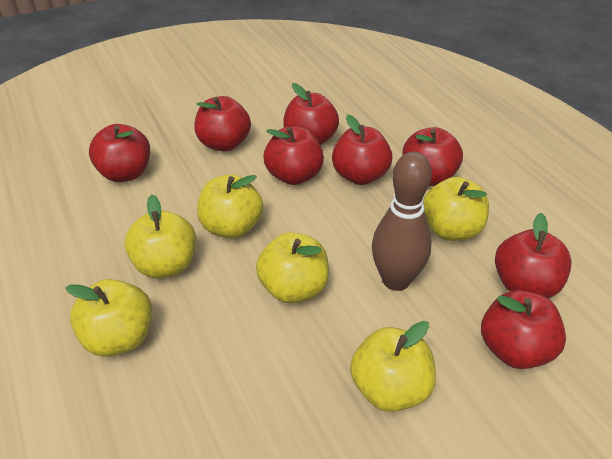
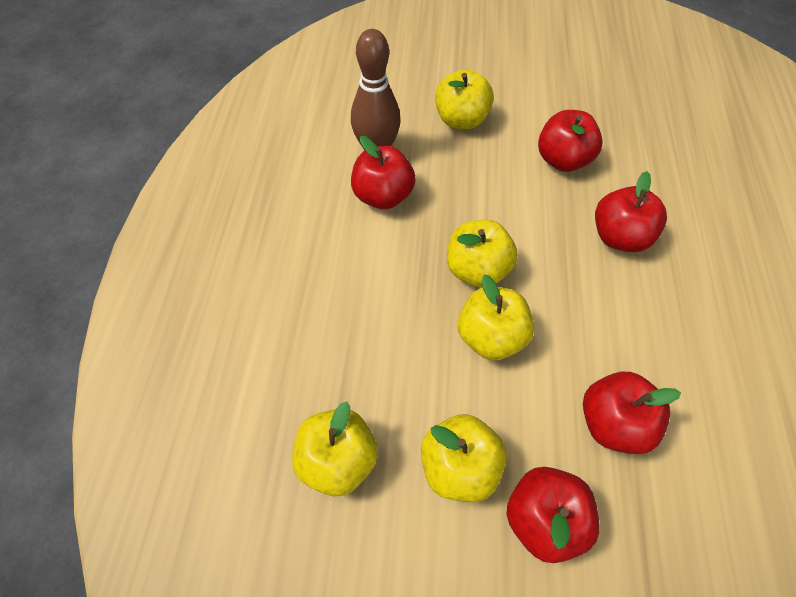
red apple: 8 -> 5
yellow apple: 6 -> 5

